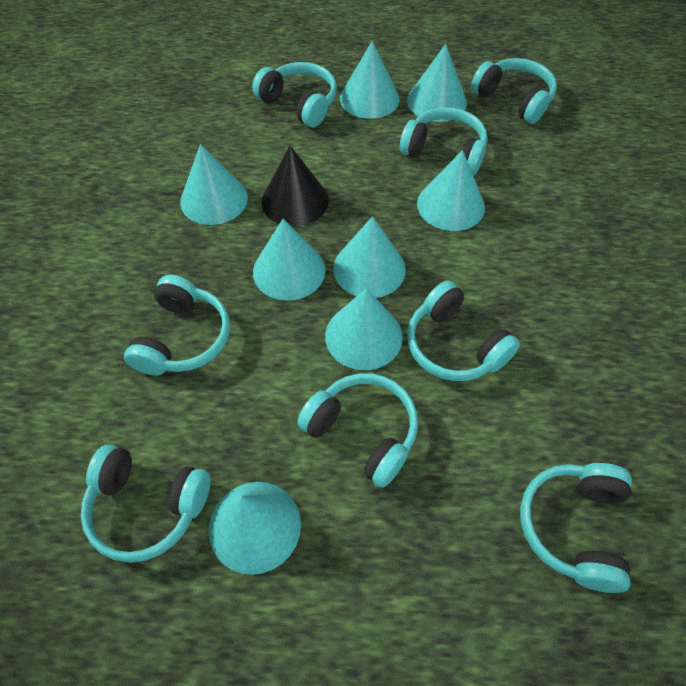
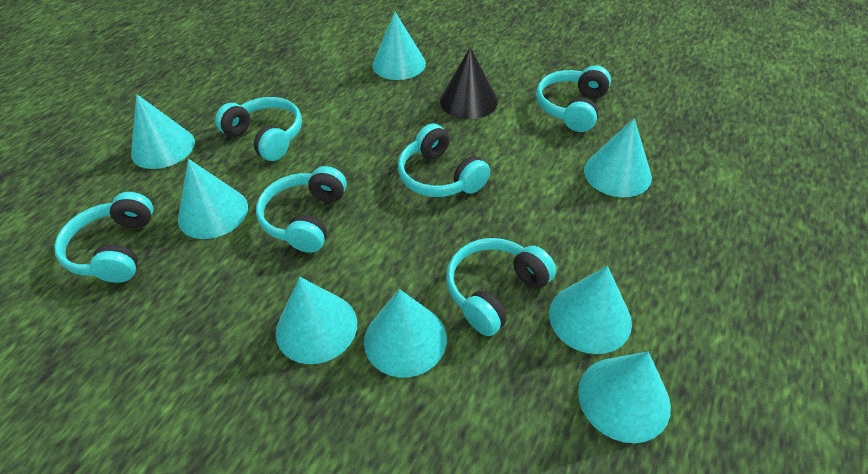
turquoise headphones: 8 -> 6

